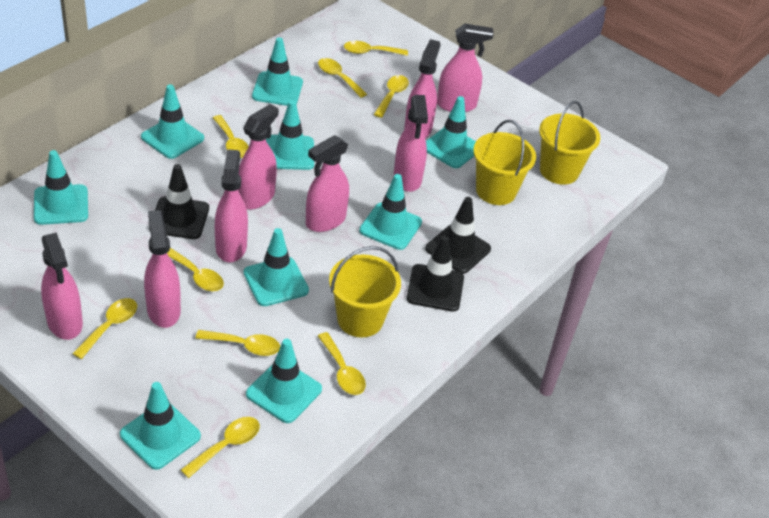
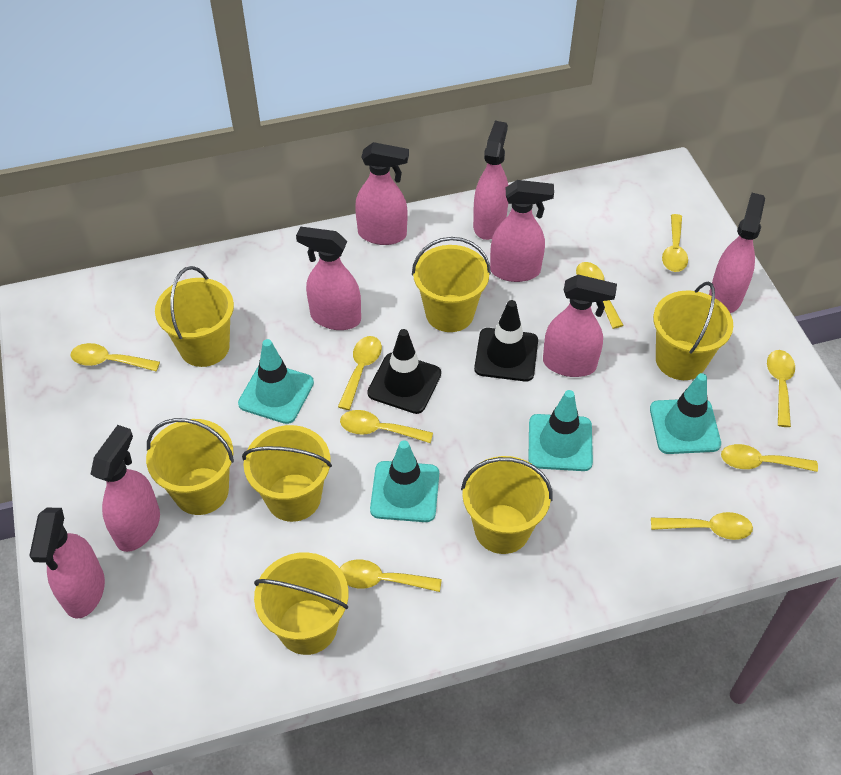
black traffic cone: 3 -> 2
turquoise traffic cone: 9 -> 4
yellow bucket: 3 -> 7

